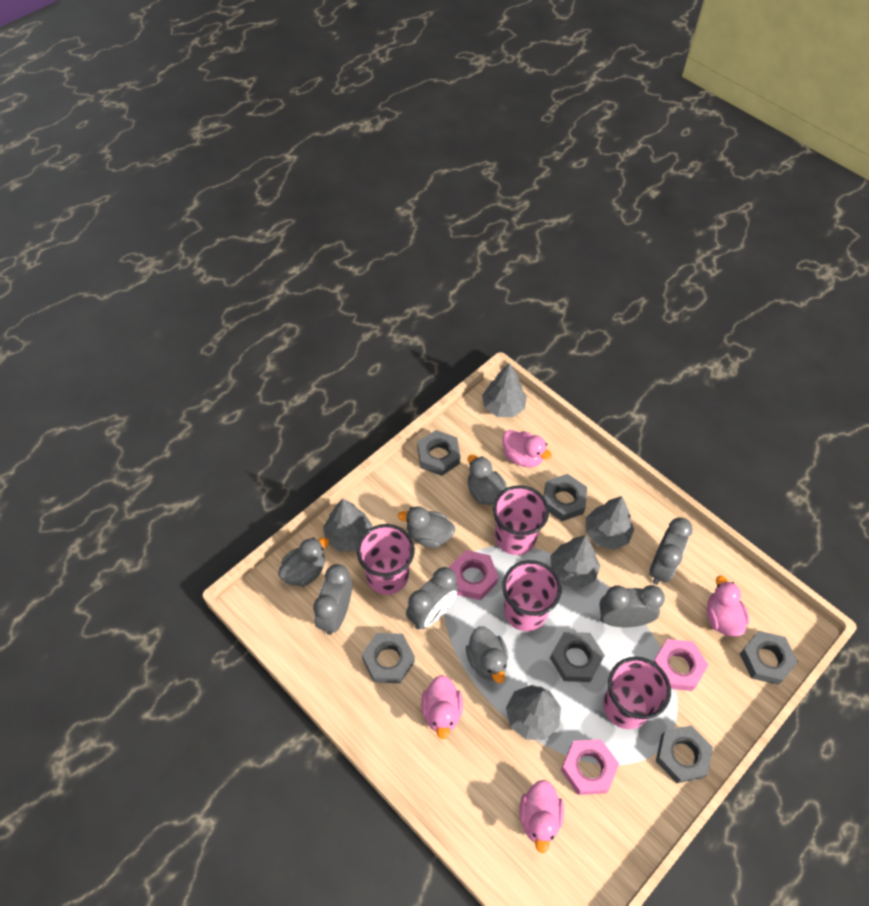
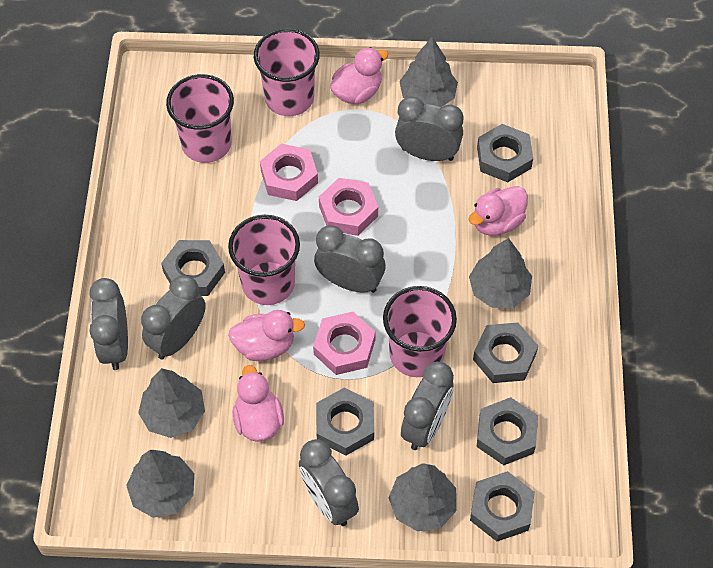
grey clock: 4 -> 6
grey duck: 4 -> 0

